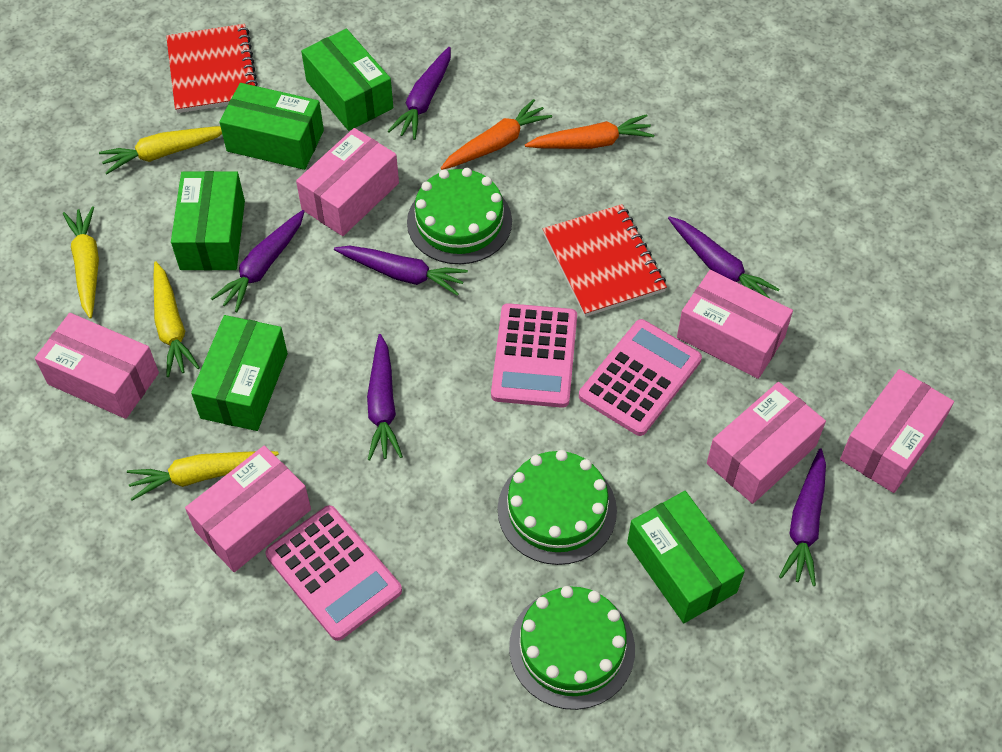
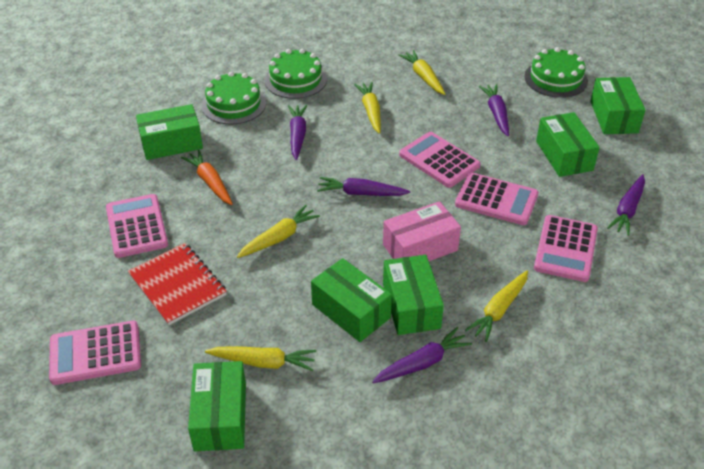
green box: 5 -> 6
orange carrot: 2 -> 1
pink box: 6 -> 1
pink calculator: 3 -> 5
purple carrot: 6 -> 5
red notebook: 2 -> 1
yellow carrot: 4 -> 5

